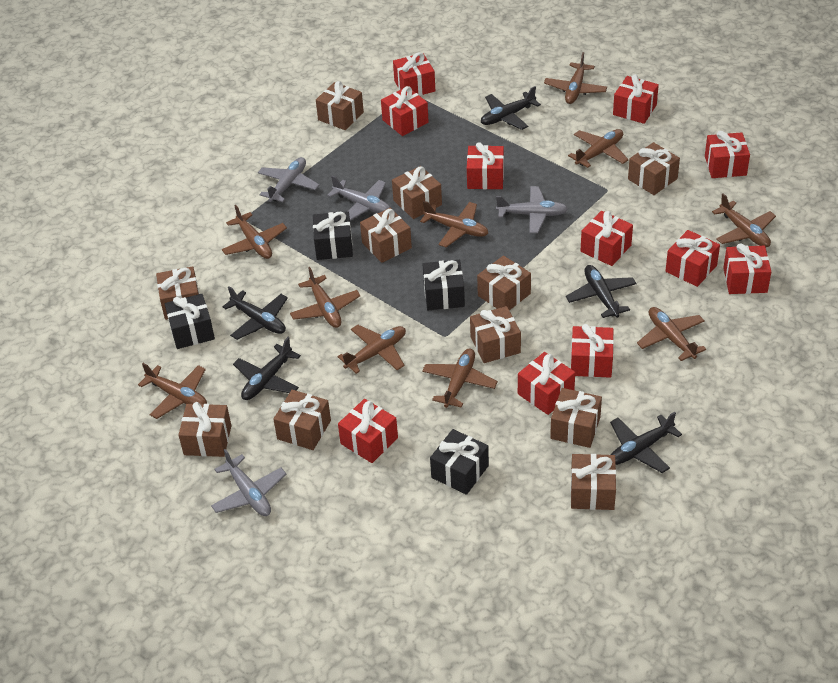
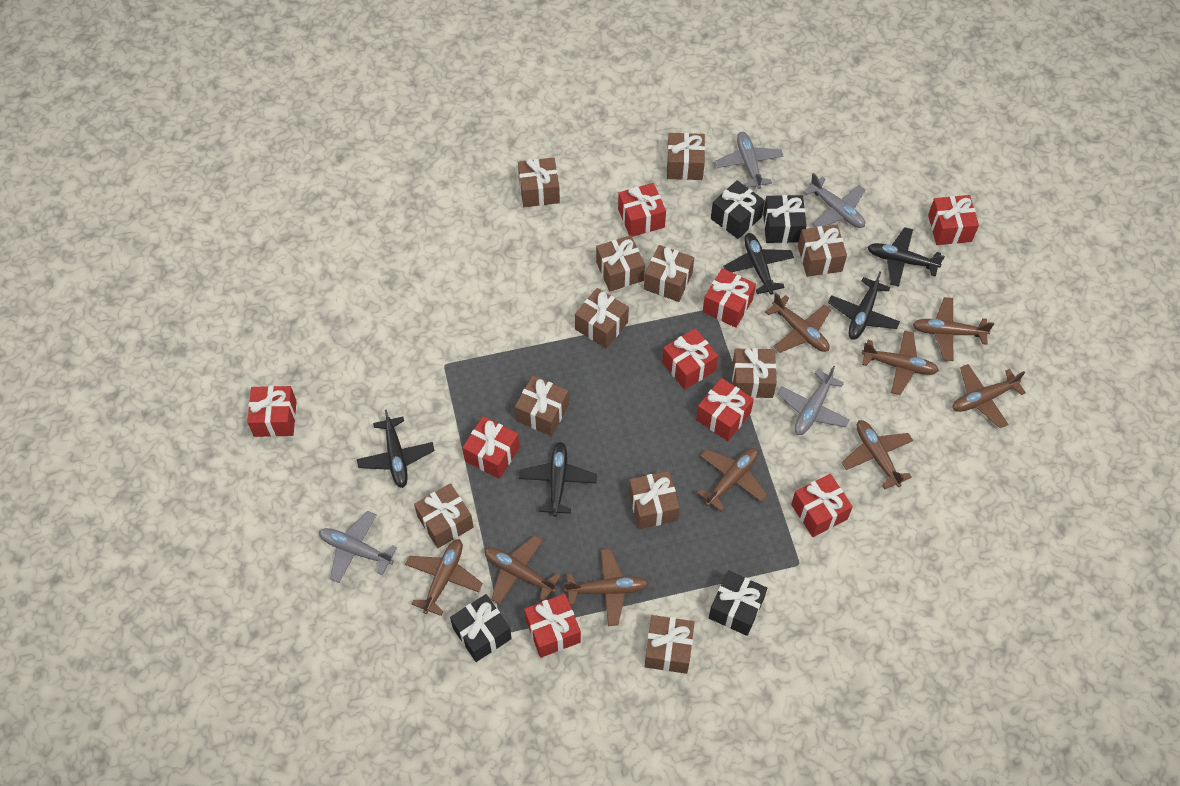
brown plane: 10 -> 9
red gift: 11 -> 9

